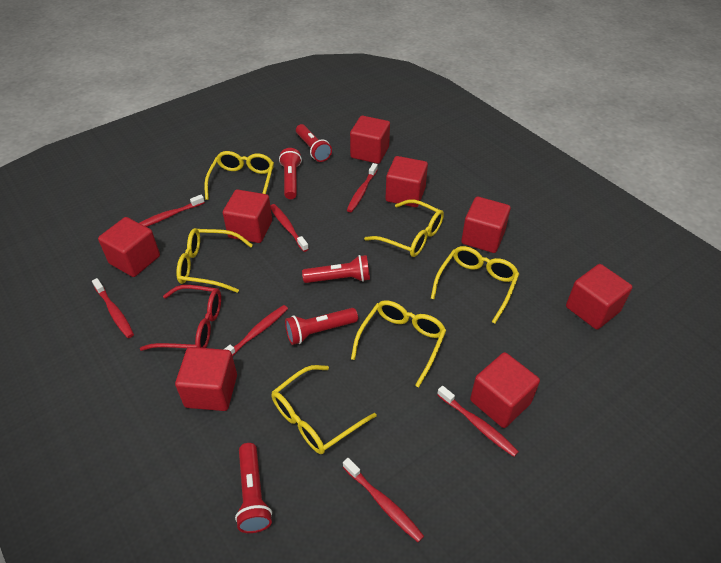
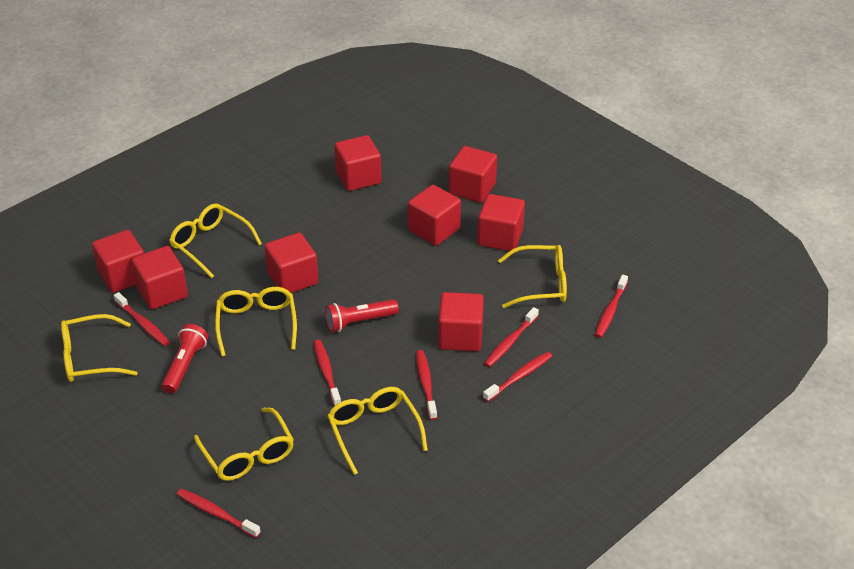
red flashlight: 5 -> 2
red glasses: 1 -> 0

